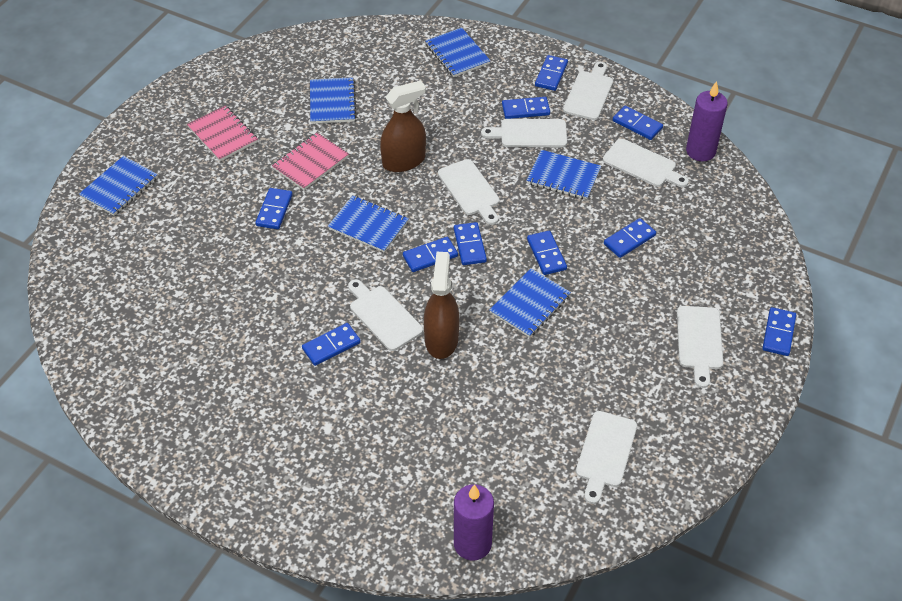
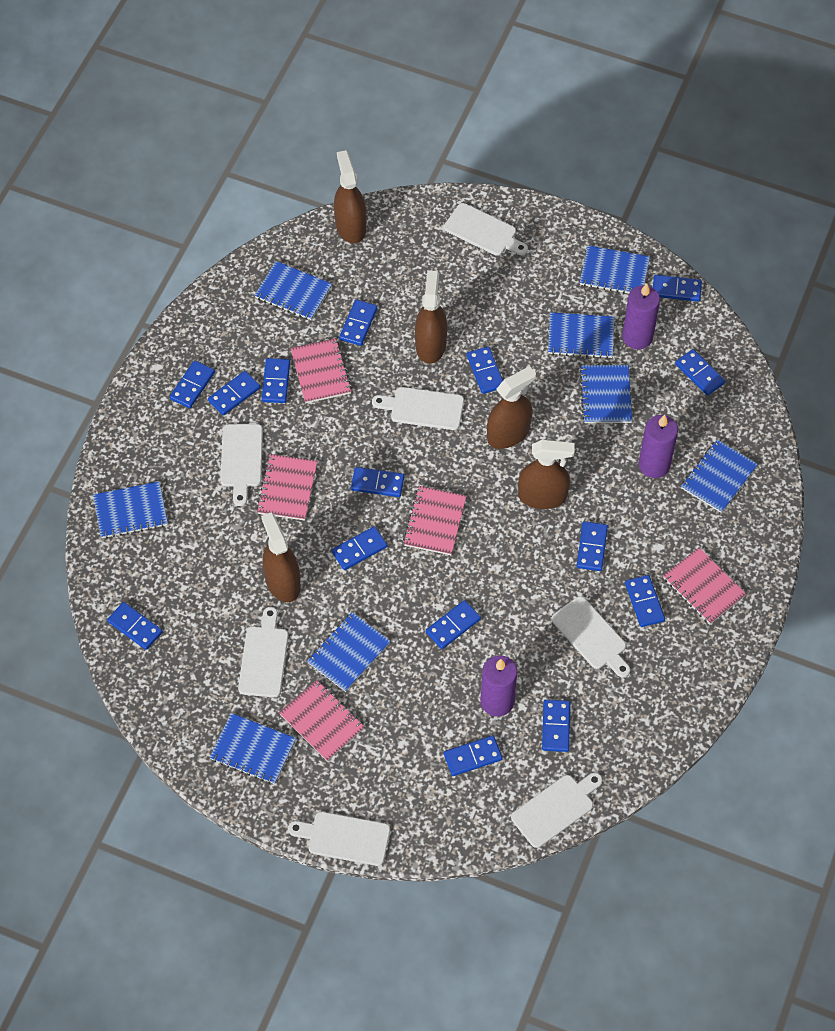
blue domino: 10 -> 15
blue notebook: 6 -> 8
brown spray bottle: 2 -> 5
pink notebook: 2 -> 5
purple candle: 2 -> 3

